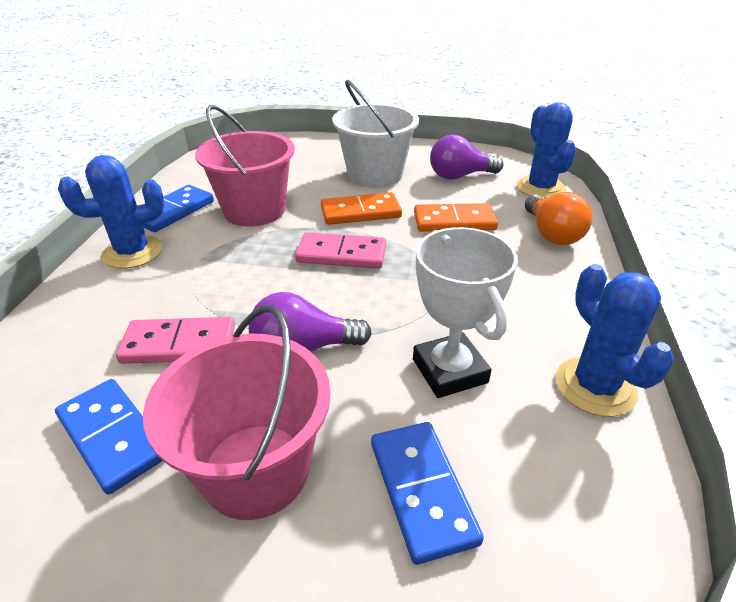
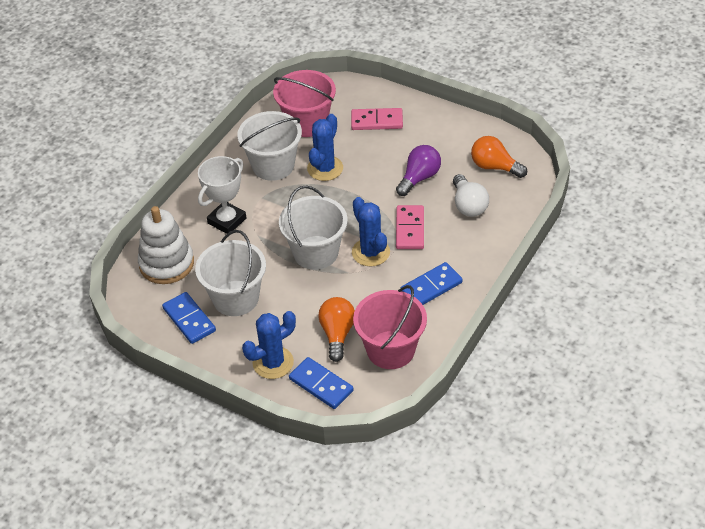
orange domino: 2 -> 0
orange light bulb: 1 -> 2
purple light bulb: 2 -> 1
white bucket: 1 -> 3
white light bulb: 0 -> 1
white stacking toy: 0 -> 1

